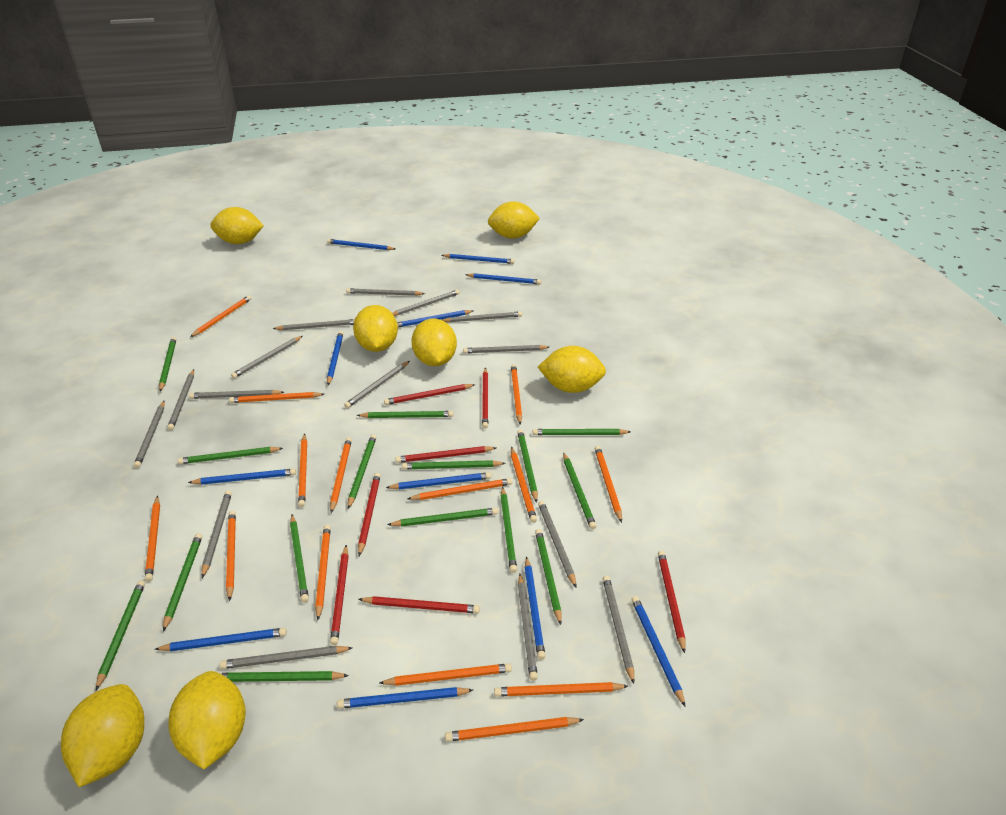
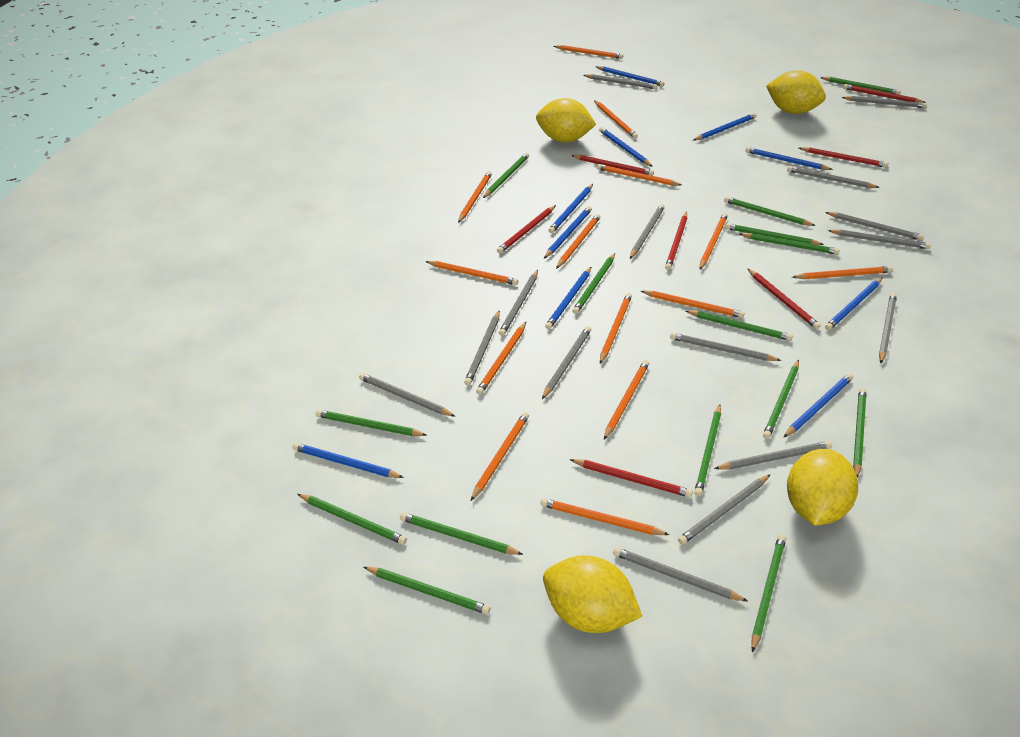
blue pencil: 11 -> 10
yellow lemon: 7 -> 4

